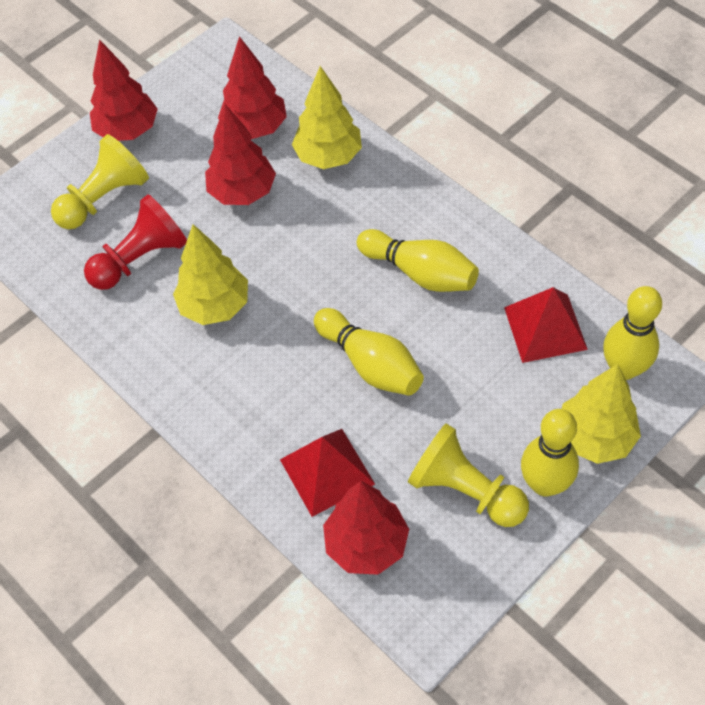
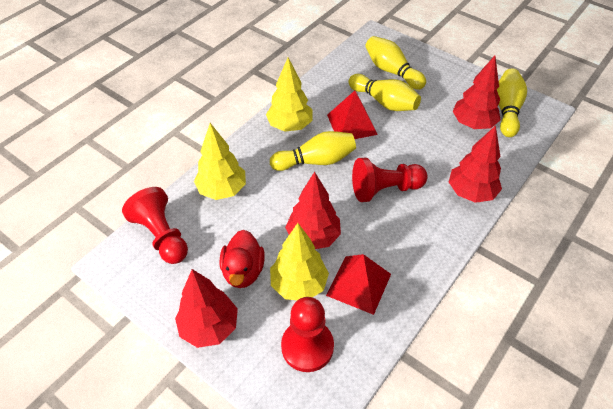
red duck: 0 -> 1
red pawn: 1 -> 3
yellow pawn: 2 -> 0

